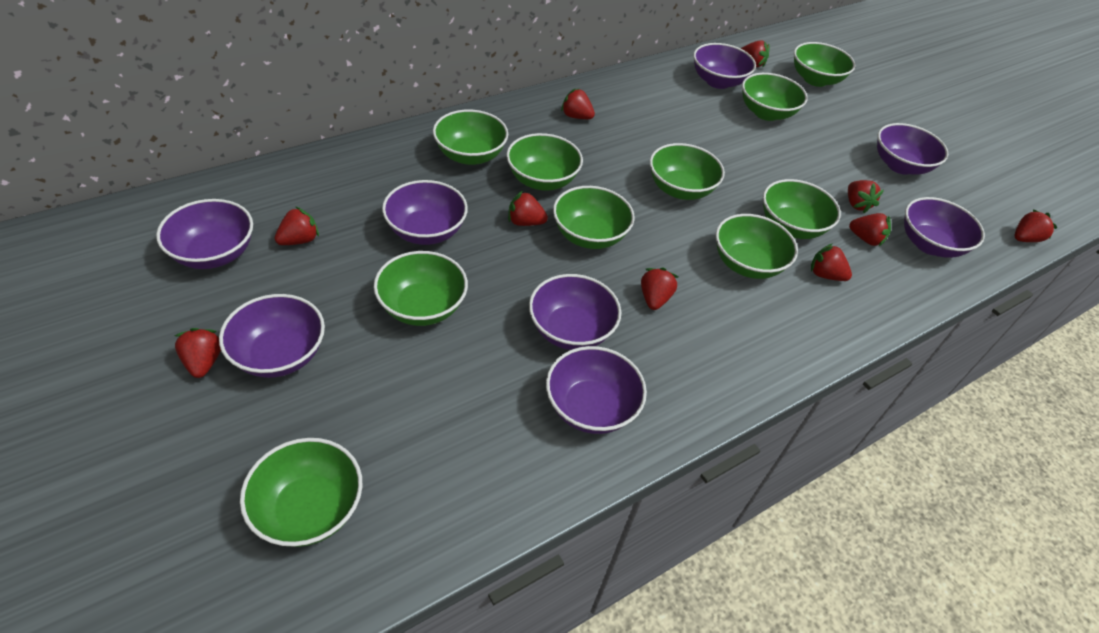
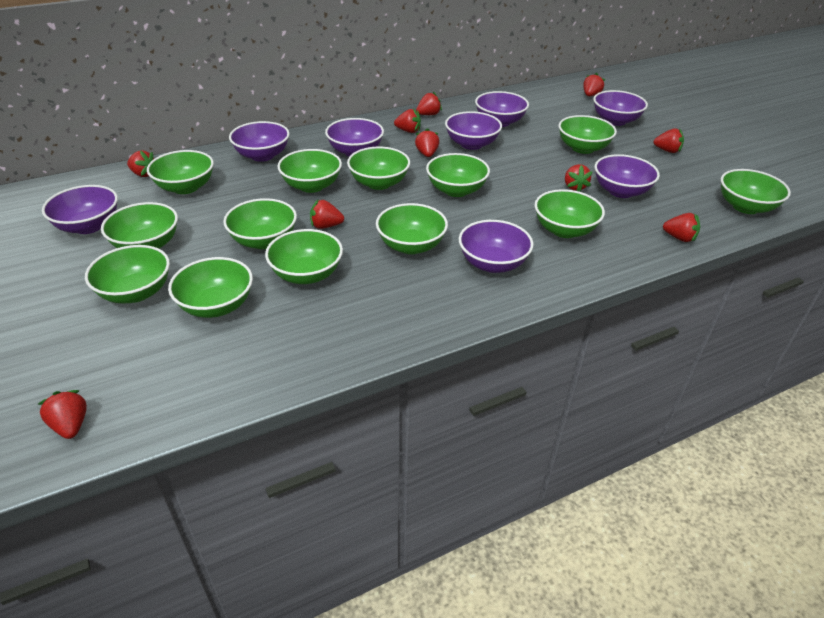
green bowl: 10 -> 13

